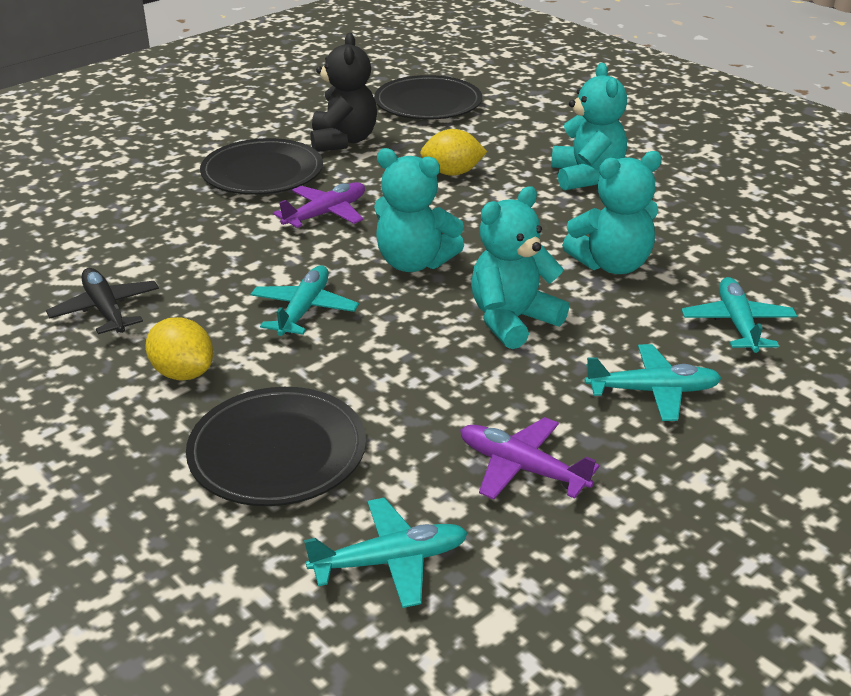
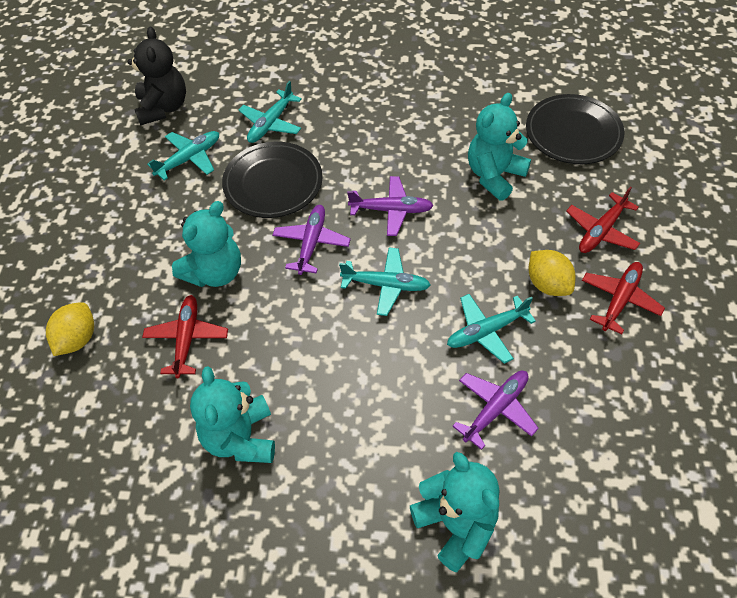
black plane: 1 -> 0
black plate: 3 -> 2
purple plane: 2 -> 3
red plane: 0 -> 3

